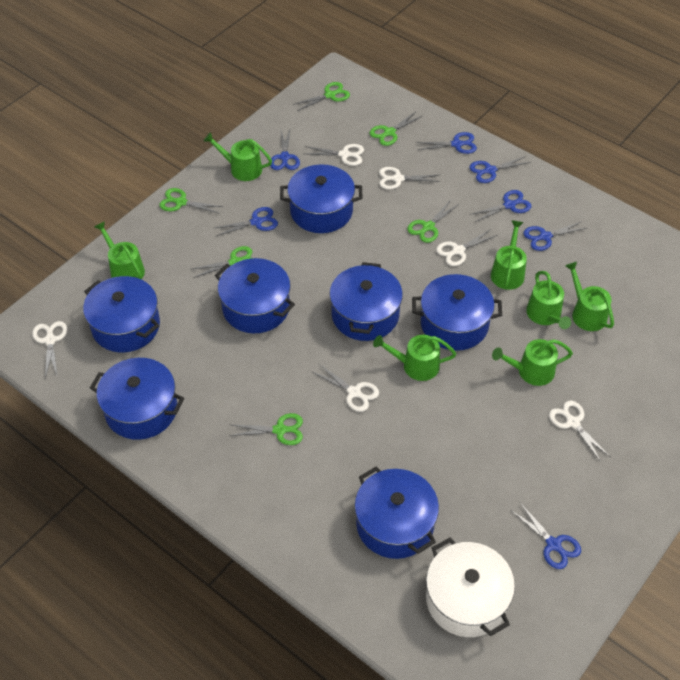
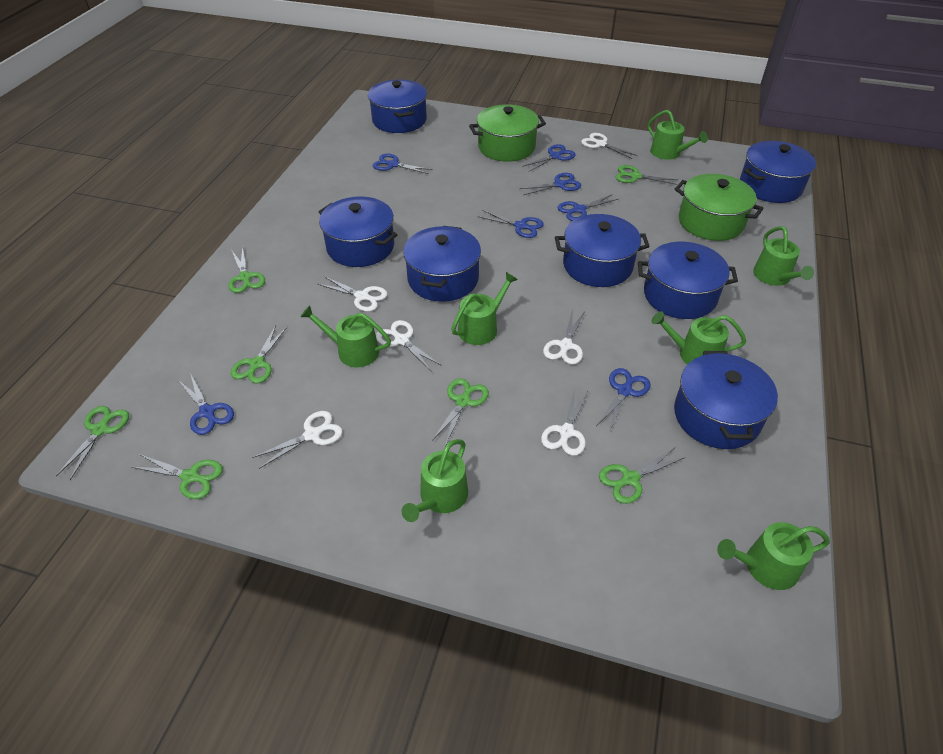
green pot: 0 -> 2
green scissors: 6 -> 7
white pot: 1 -> 0

